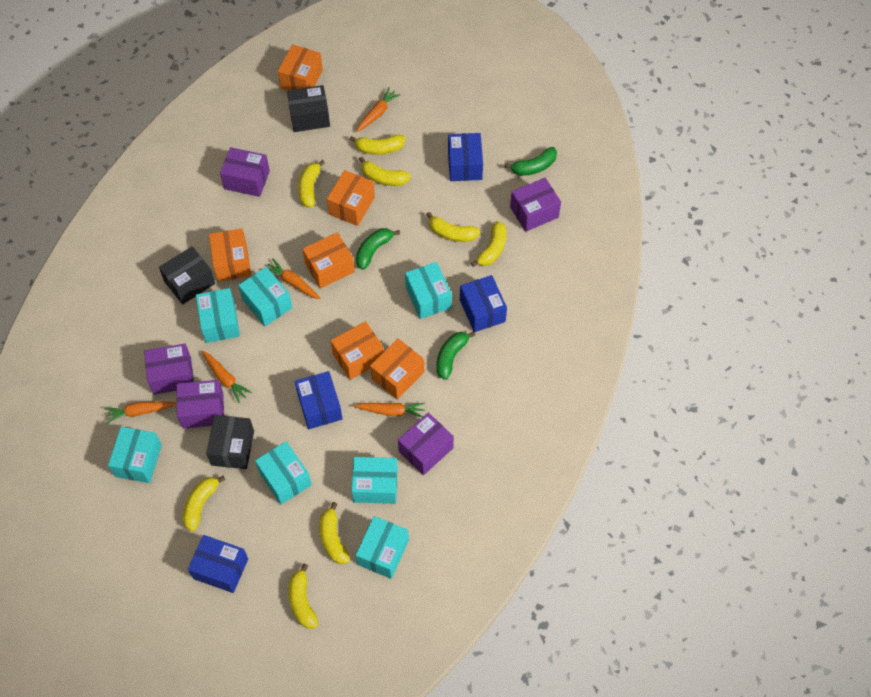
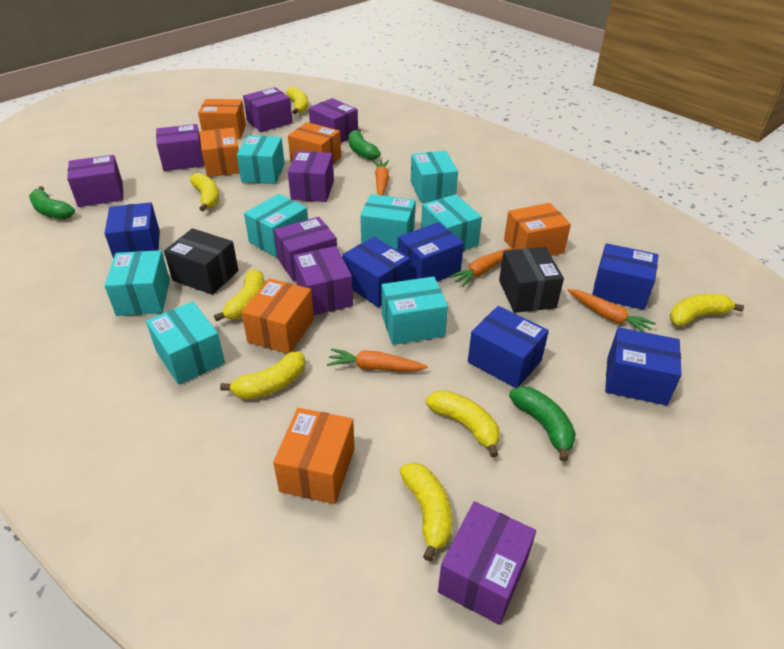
black box: 3 -> 2
blue box: 4 -> 6
orange carrot: 5 -> 4
purple box: 5 -> 8
turquoise box: 7 -> 8
yellow banana: 8 -> 7

